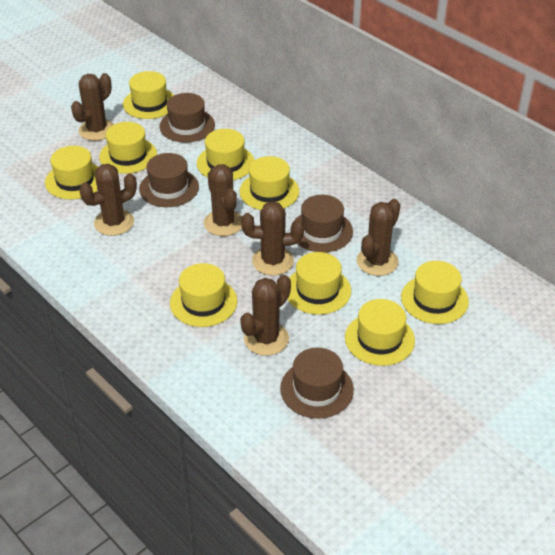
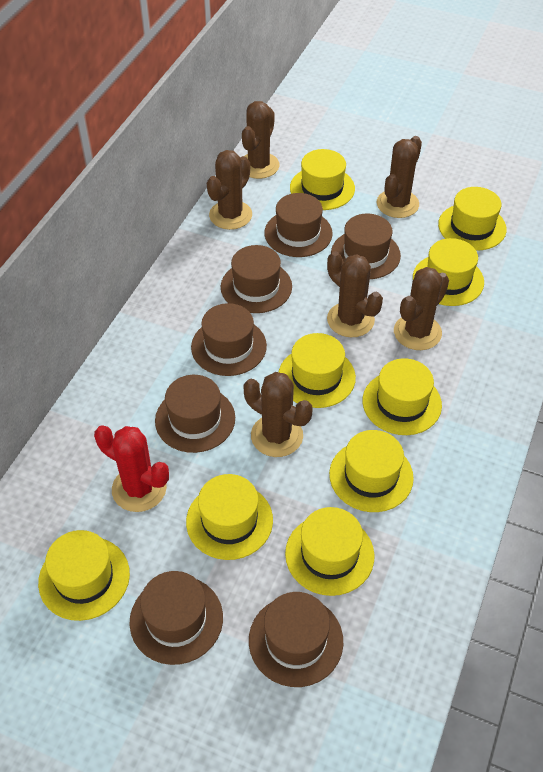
brown hat: 4 -> 7
red cactus: 0 -> 1

